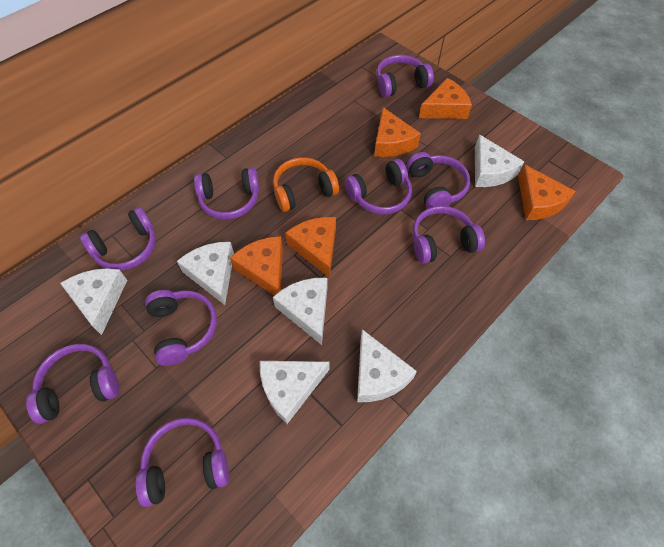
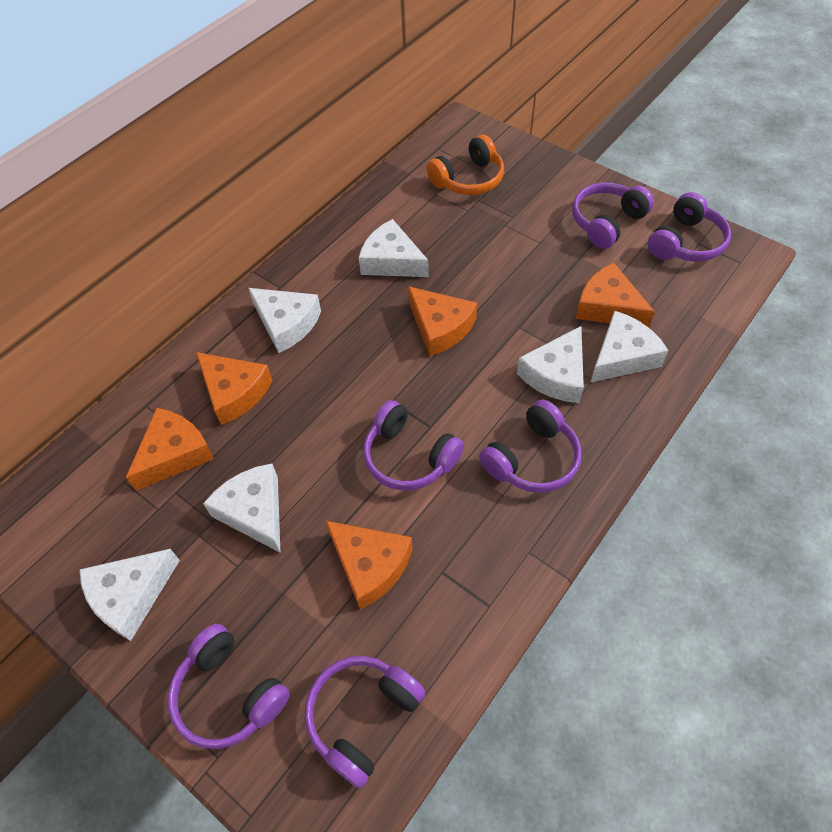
purple headphones: 9 -> 6

